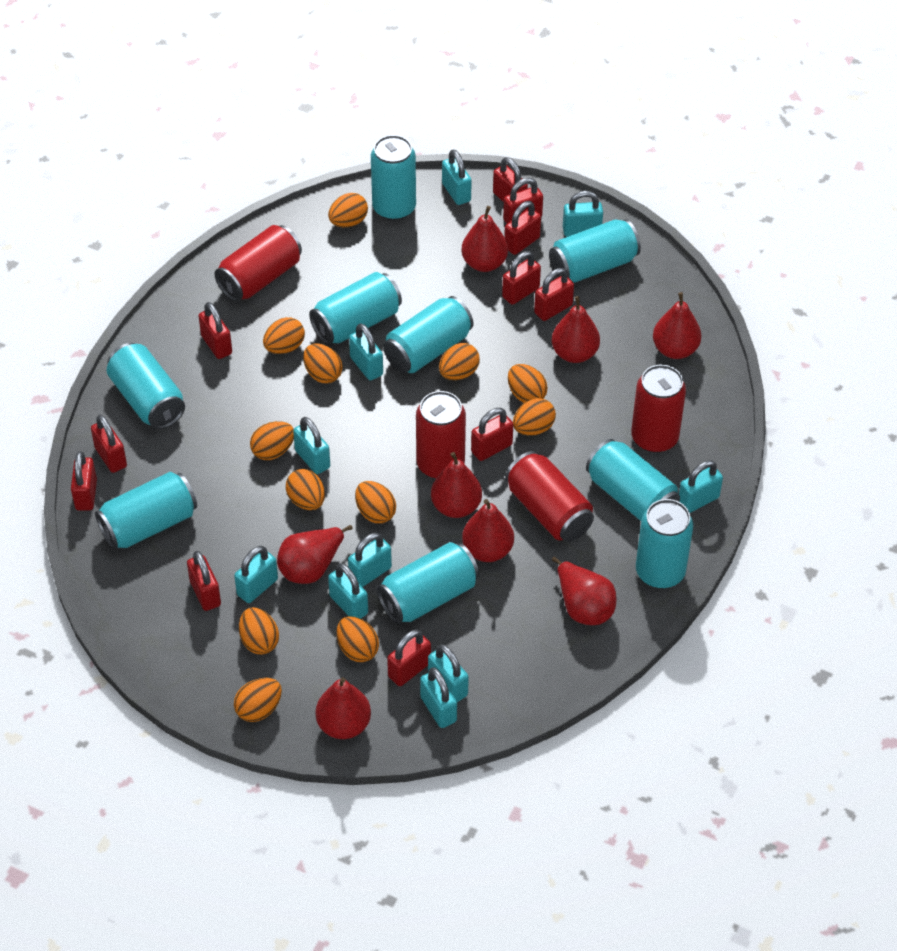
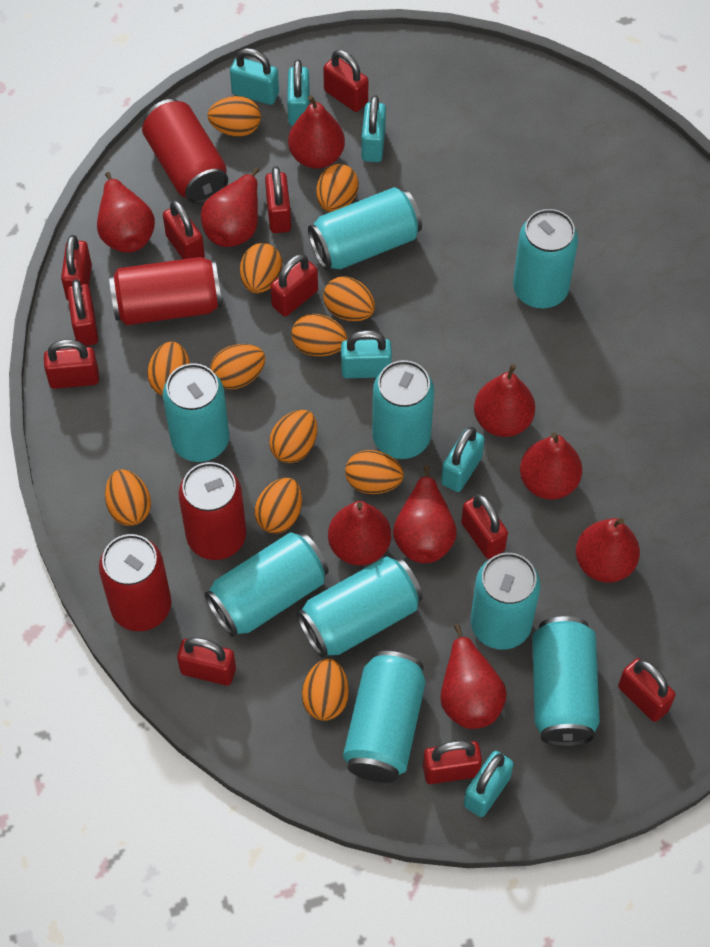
red pear: 8 -> 9
turquoise padlock: 10 -> 6

